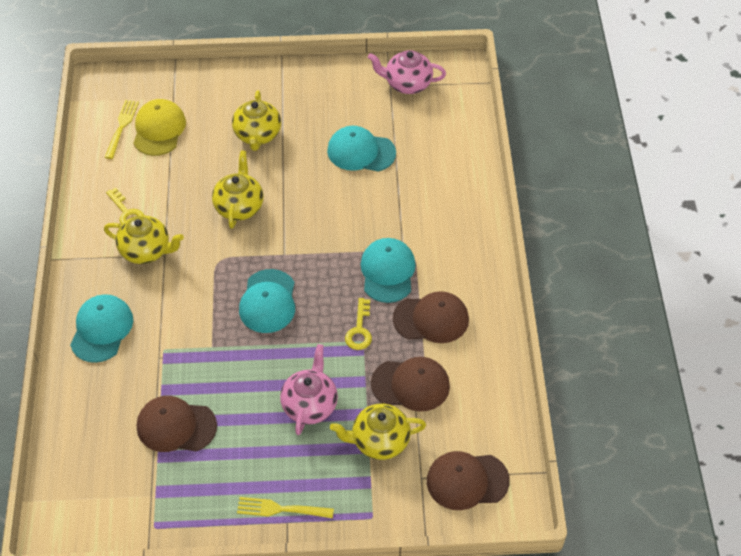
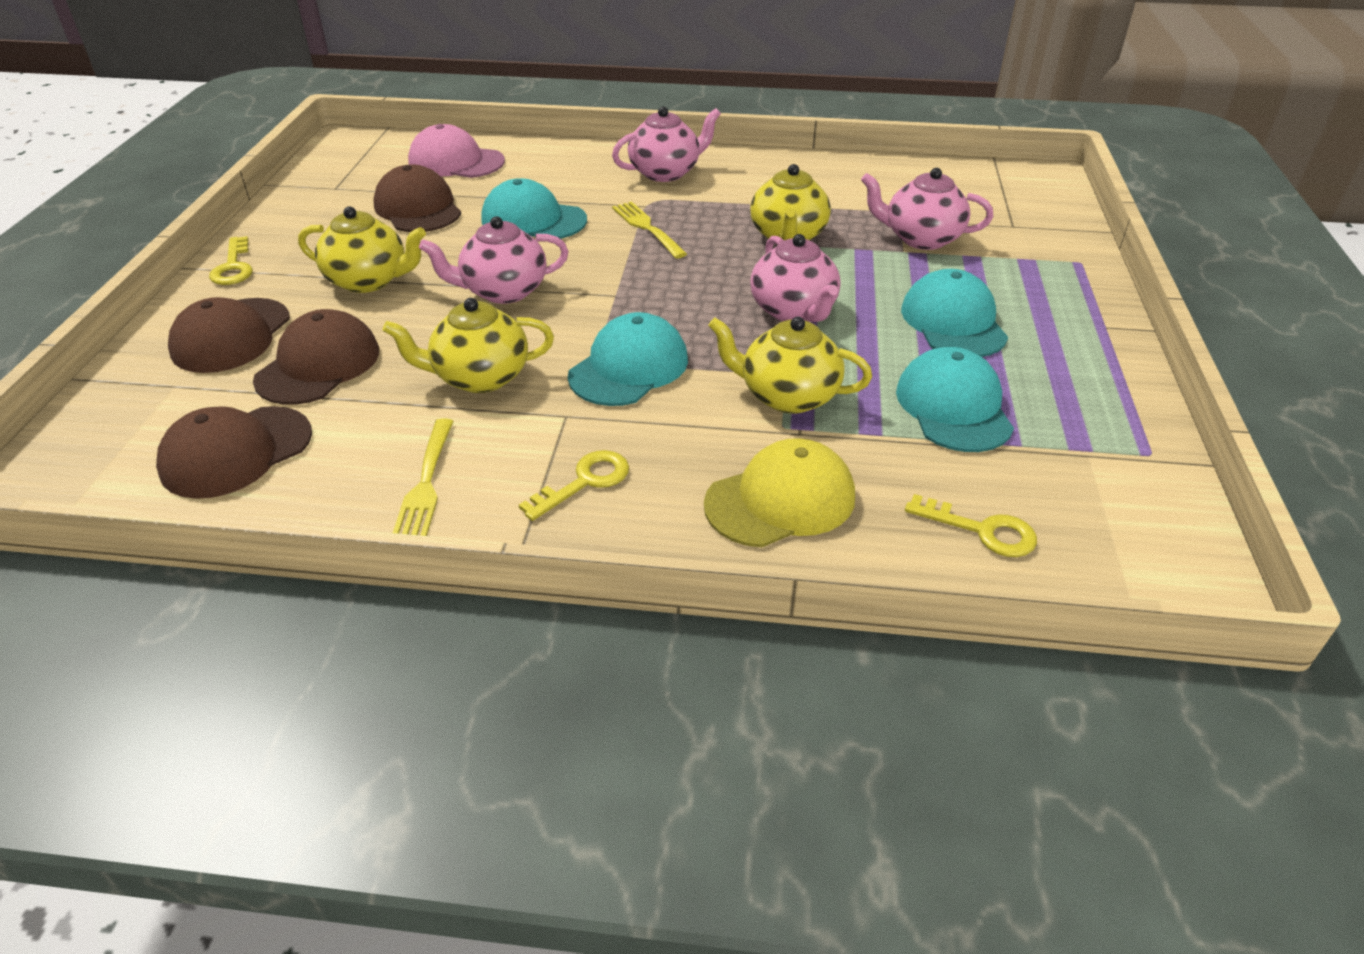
pink cap: 0 -> 1
pink teapot: 2 -> 4
yellow key: 2 -> 3

